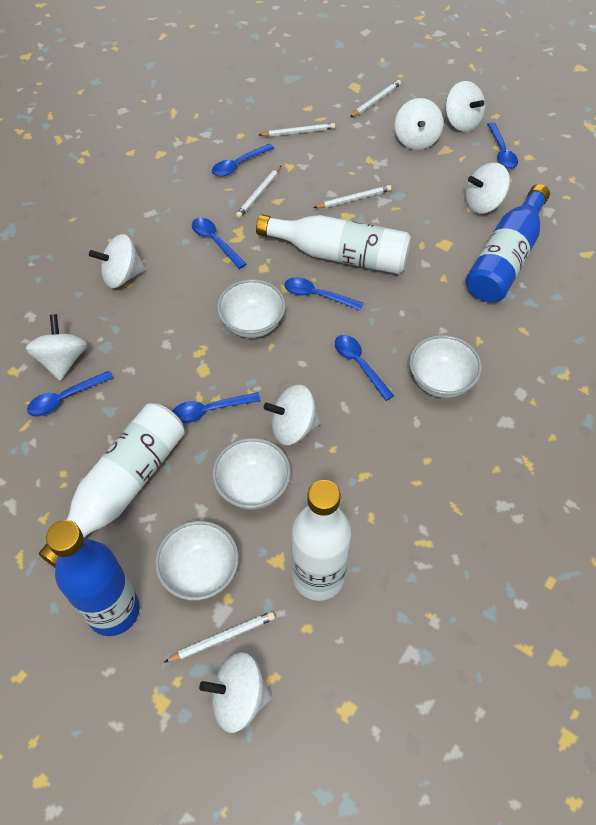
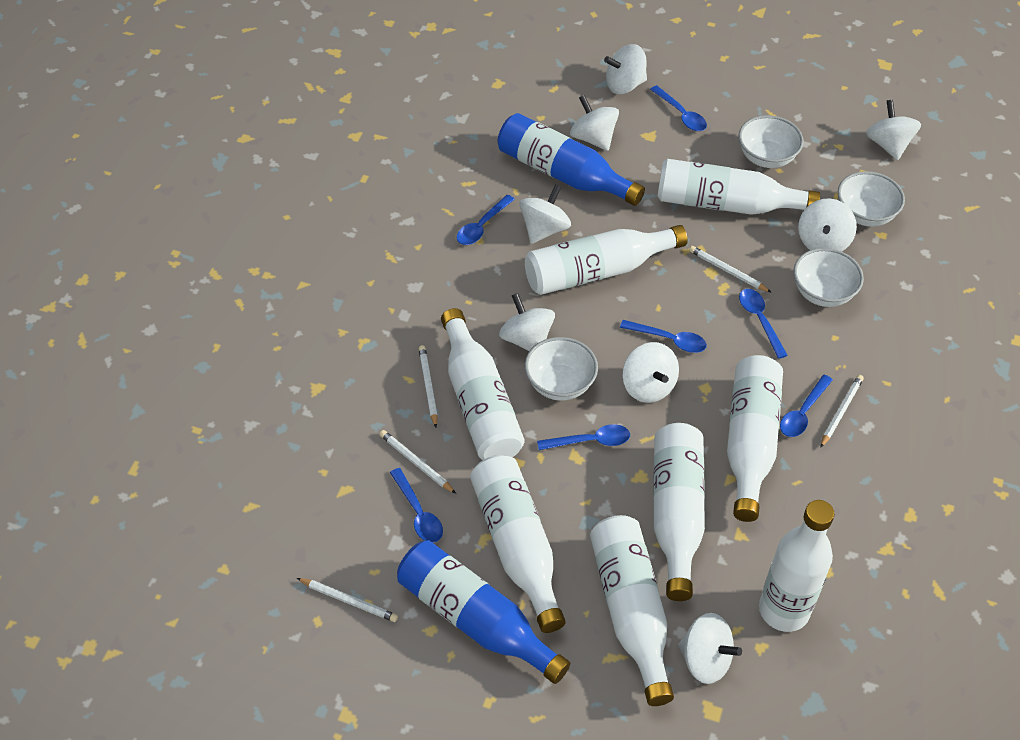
white bottle: 3 -> 8
white spinning top: 7 -> 8

